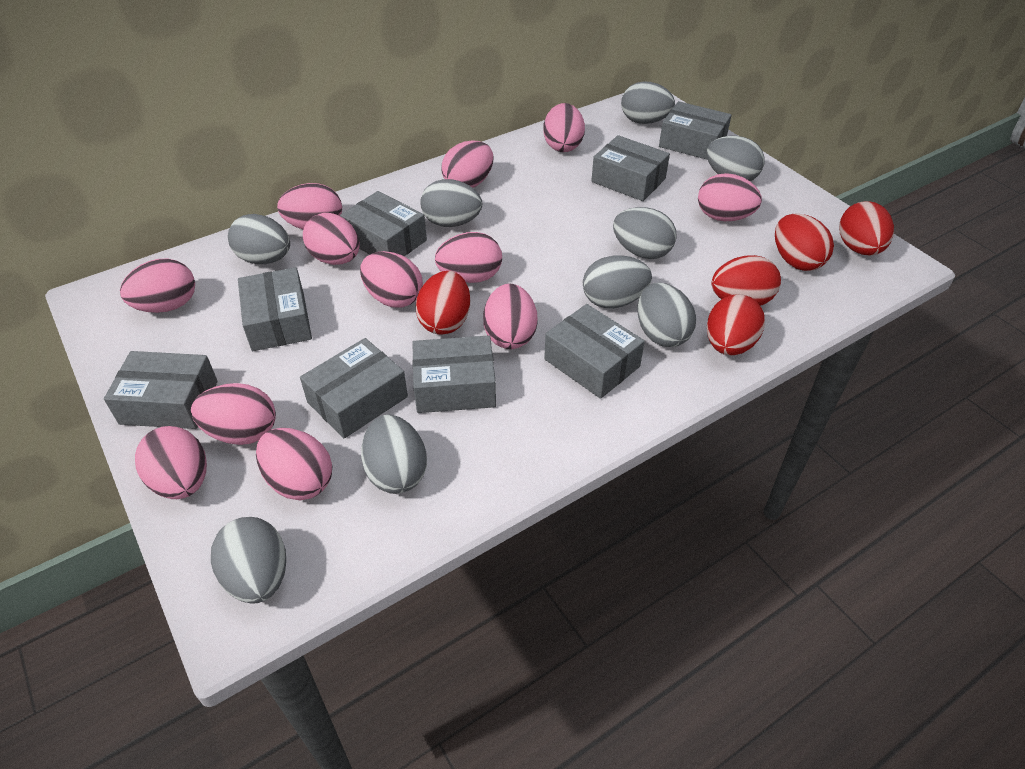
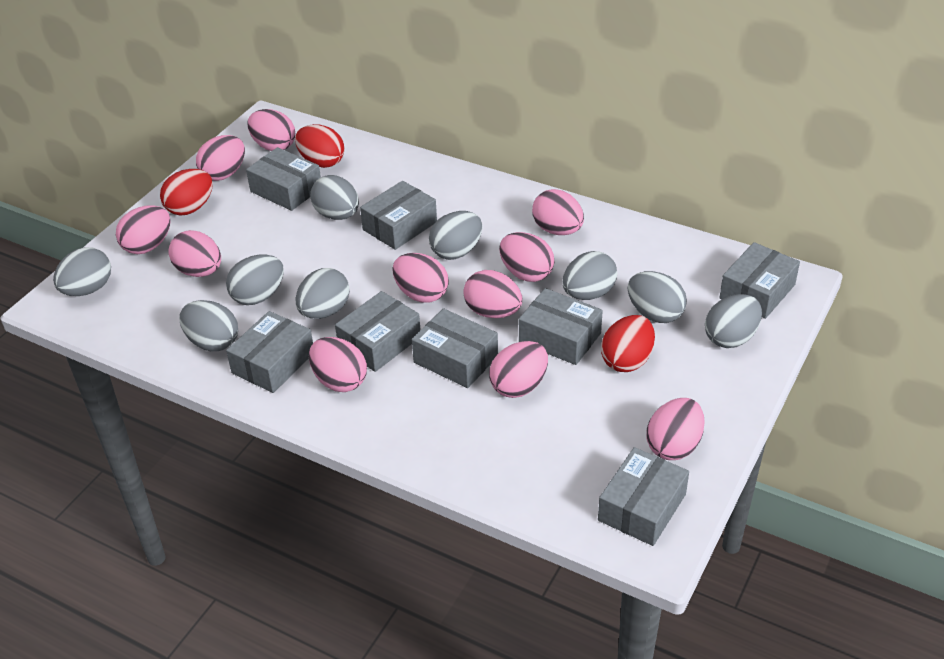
pink egg: 12 -> 11
red egg: 5 -> 3

